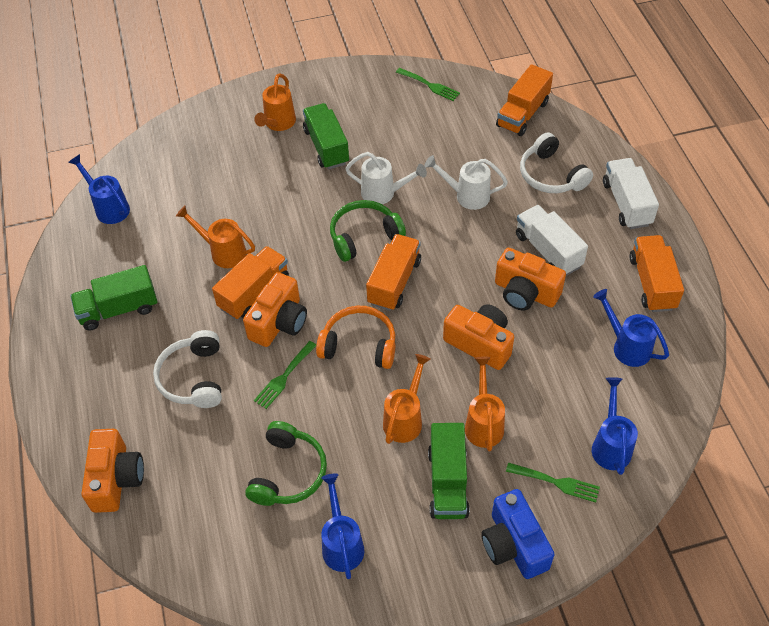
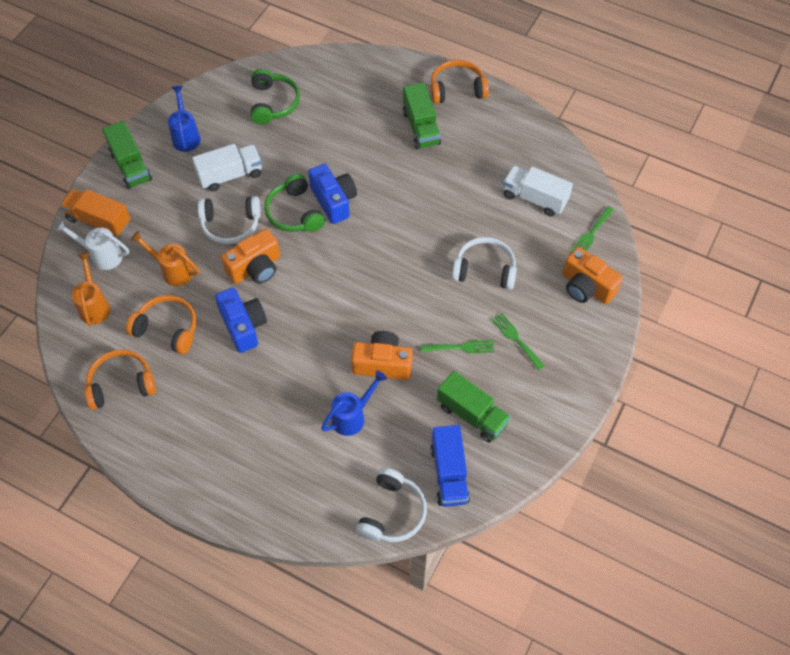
blue camera: 1 -> 2
blue truck: 0 -> 1
blue watering can: 4 -> 2
orange camera: 4 -> 3
orange headphones: 1 -> 3
orange truck: 4 -> 1
orange watering can: 4 -> 2
white headphones: 2 -> 3
white watering can: 2 -> 1

